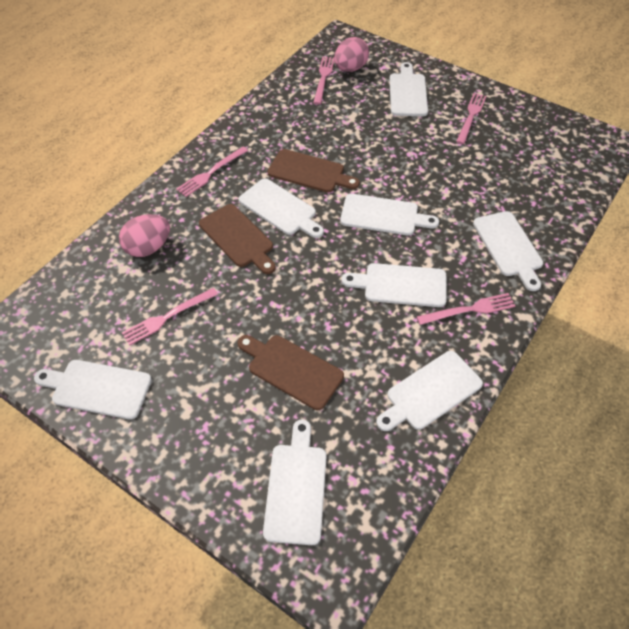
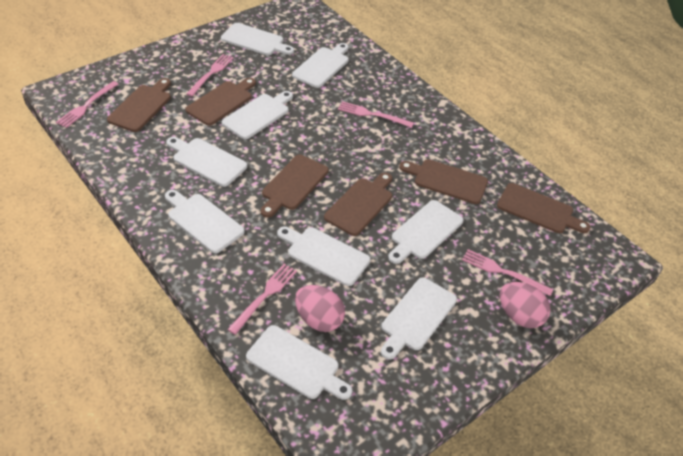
brown cutting board: 3 -> 6
white cutting board: 8 -> 9

